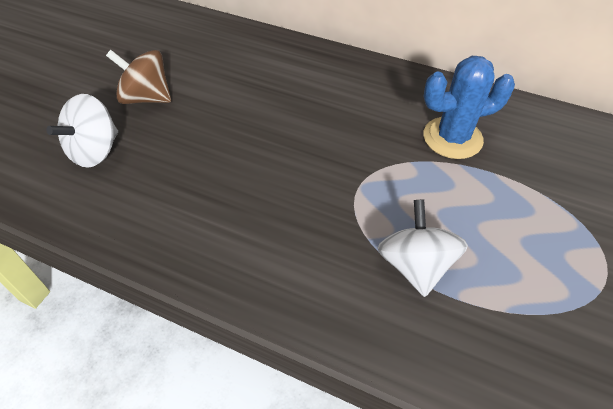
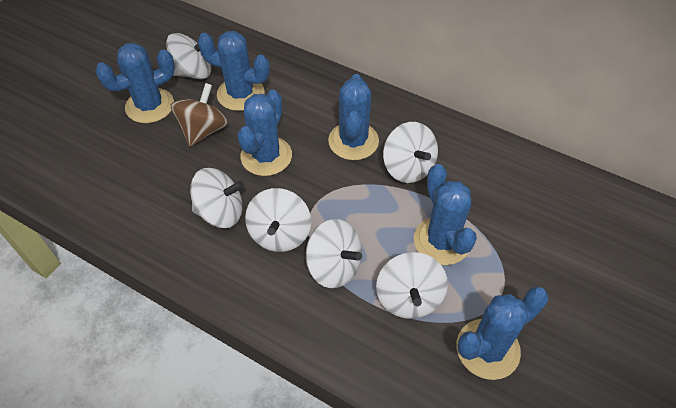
blue cactus: 1 -> 6
white spinning top: 2 -> 6

